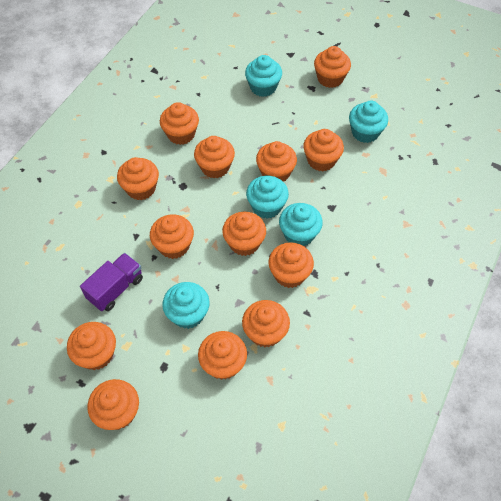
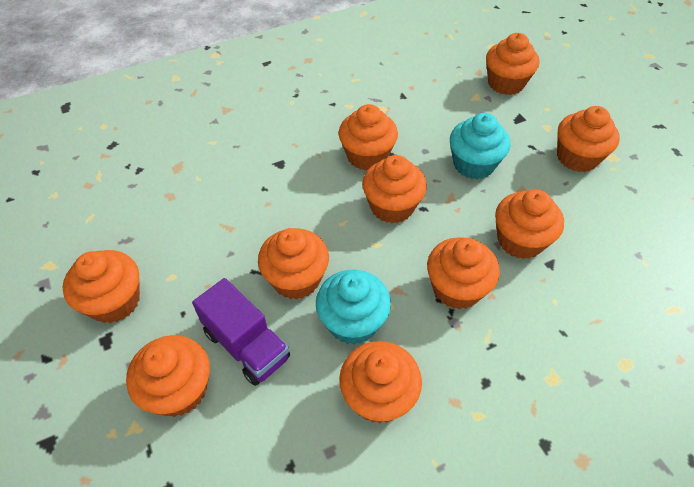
orange cupcake: 13 -> 10
turquoise cupcake: 5 -> 2

